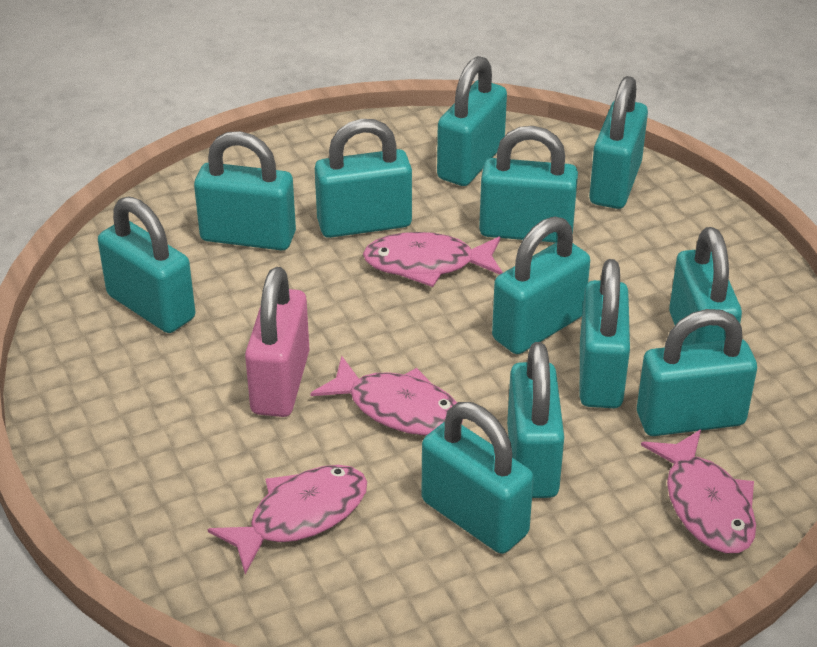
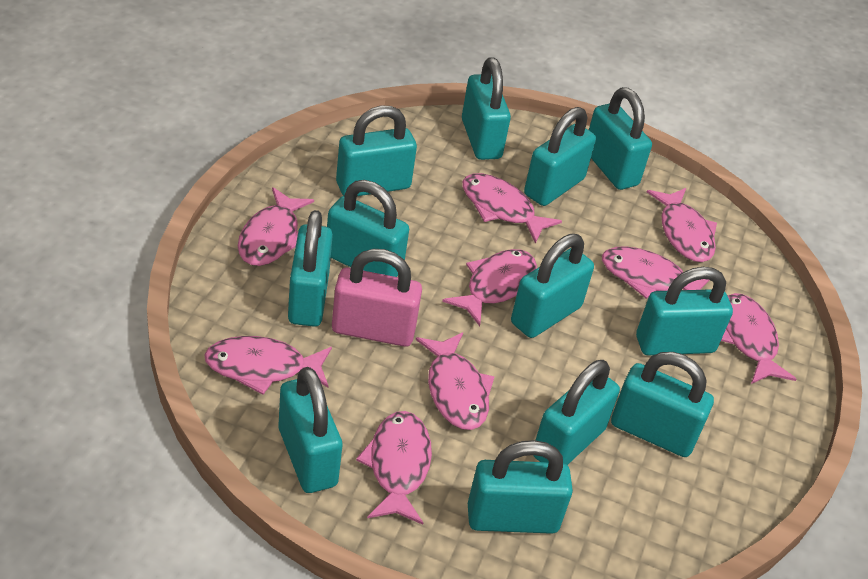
pink fish: 4 -> 9

